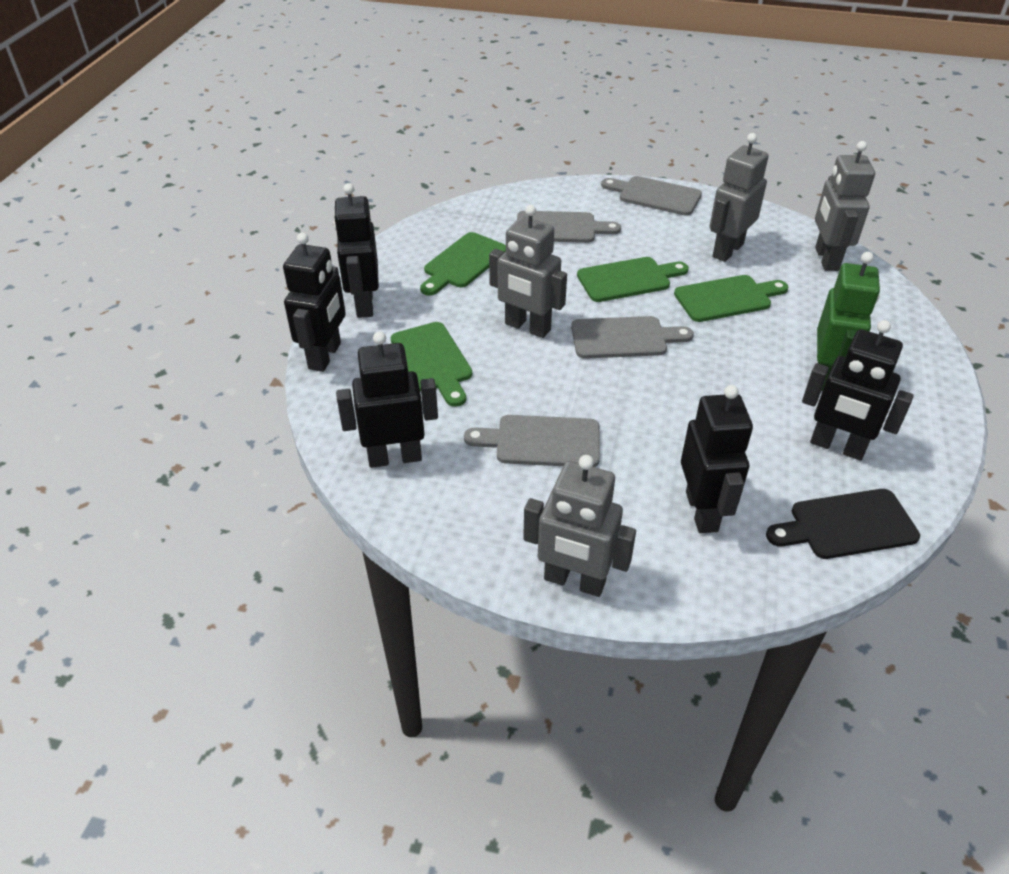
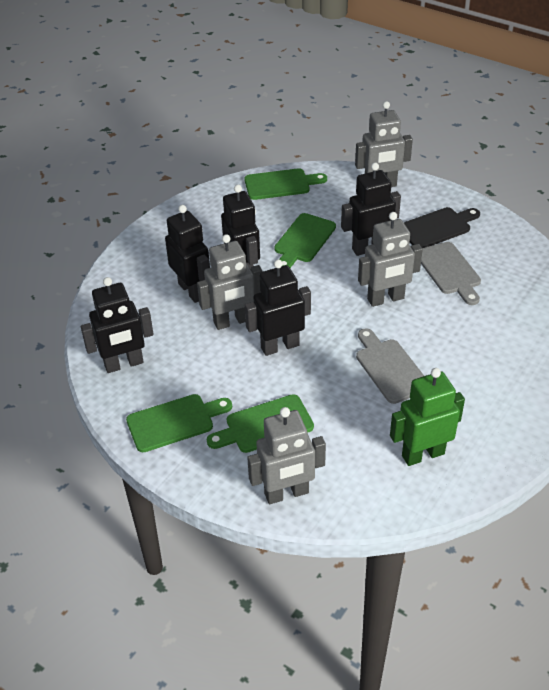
grey cutting board: 4 -> 2

